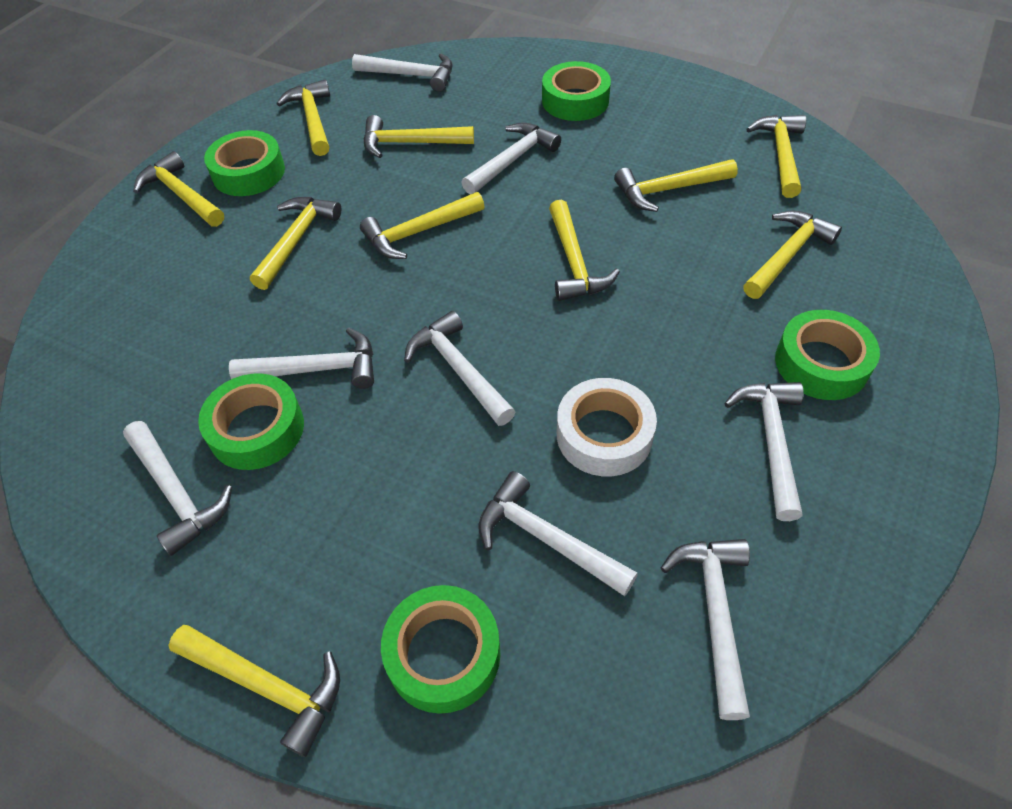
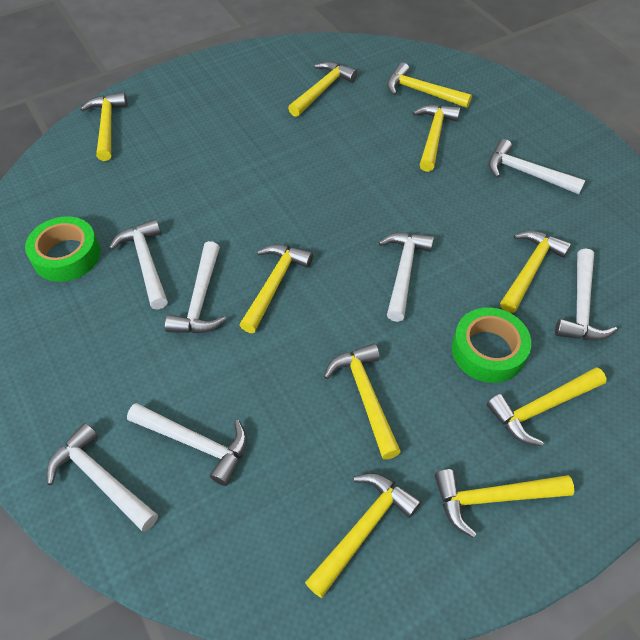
green tape: 5 -> 2
white hammer: 8 -> 7
white tape: 1 -> 0

